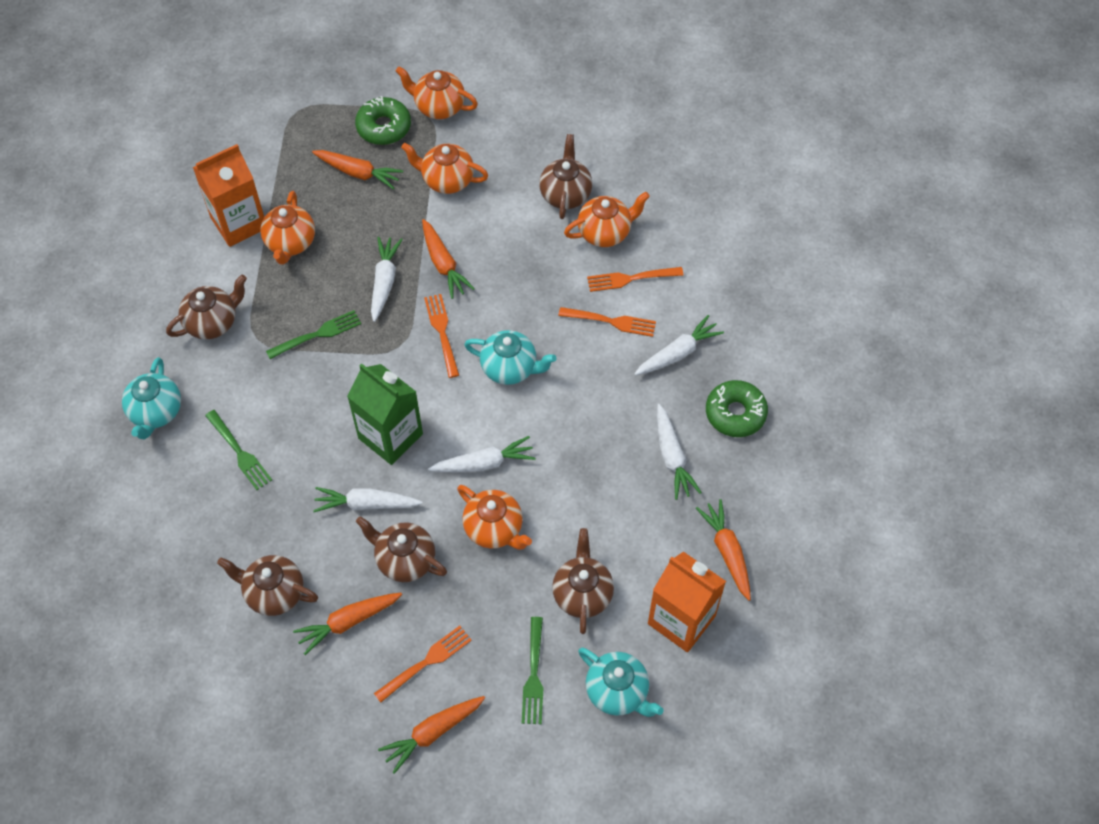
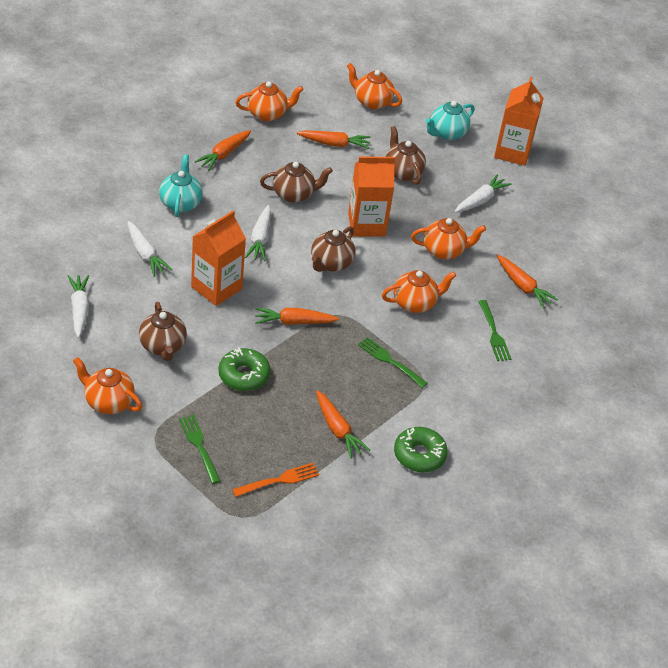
brown teapot: 5 -> 4
green carton: 1 -> 0
orange carton: 2 -> 3
orange fork: 4 -> 1
turquoise teapot: 3 -> 2
white carrot: 5 -> 4

